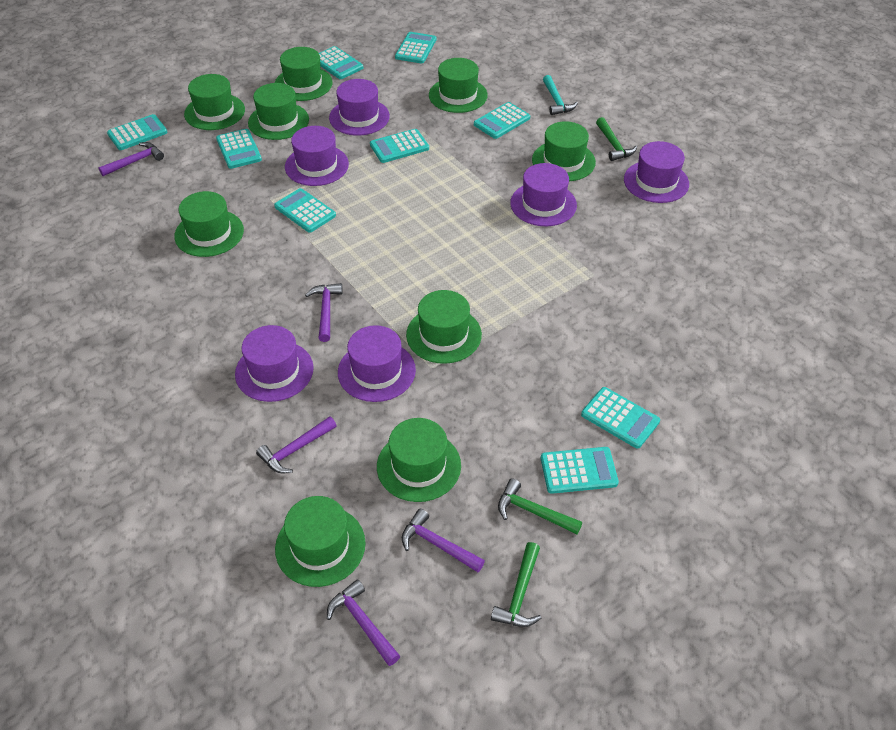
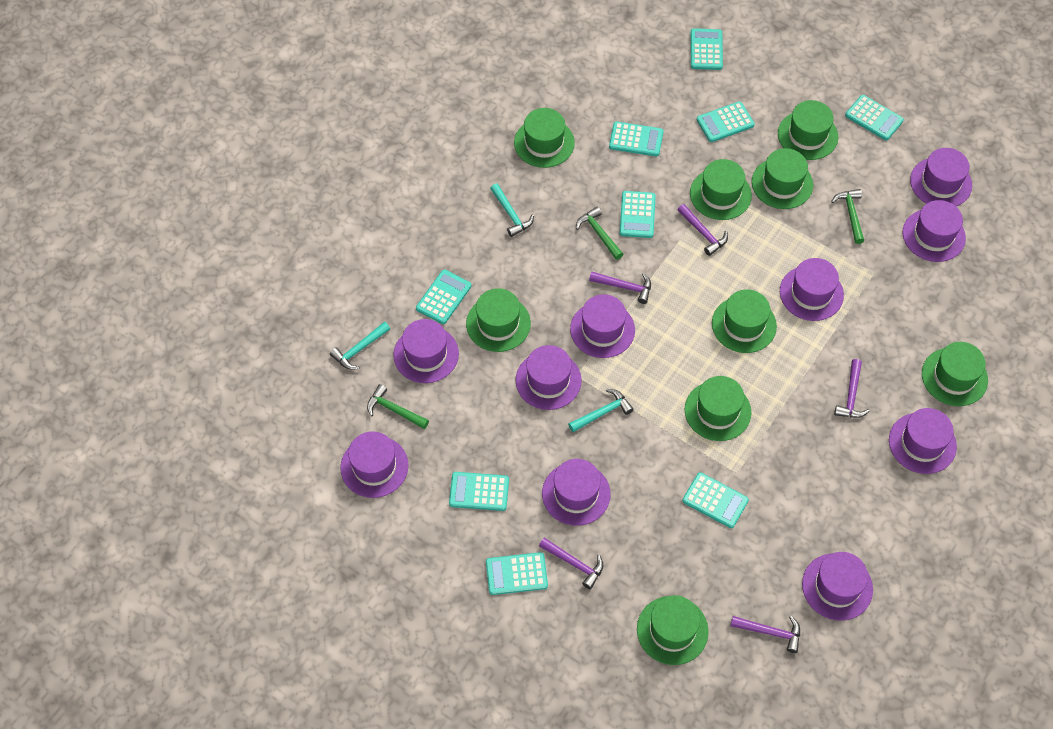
purple hat: 6 -> 10
turquoise hammer: 1 -> 3

